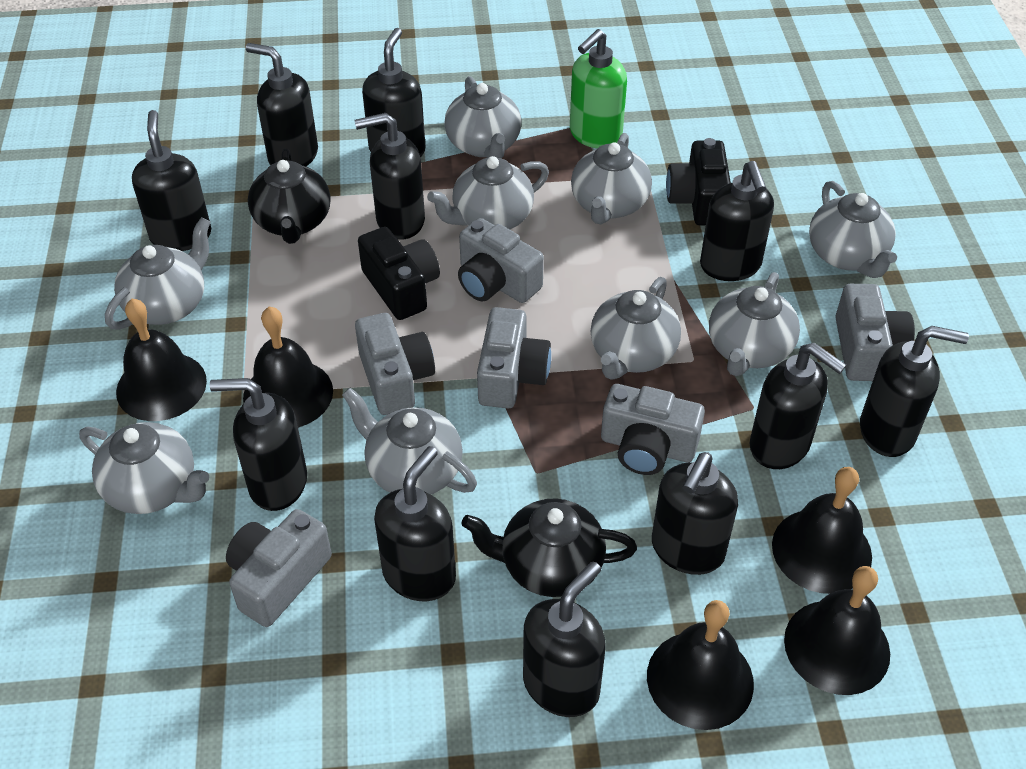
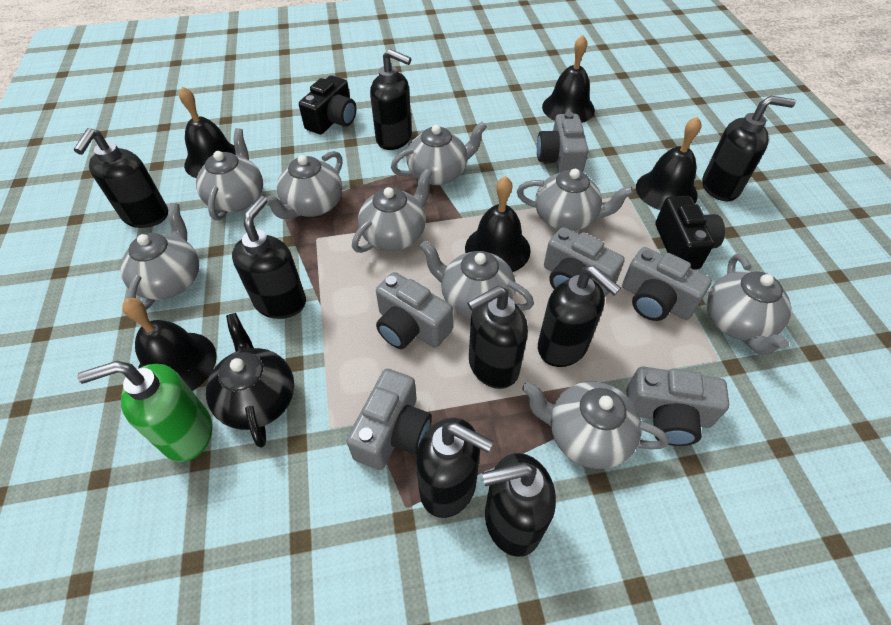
black soap dispenser: 11 -> 8
black teapot: 2 -> 1

